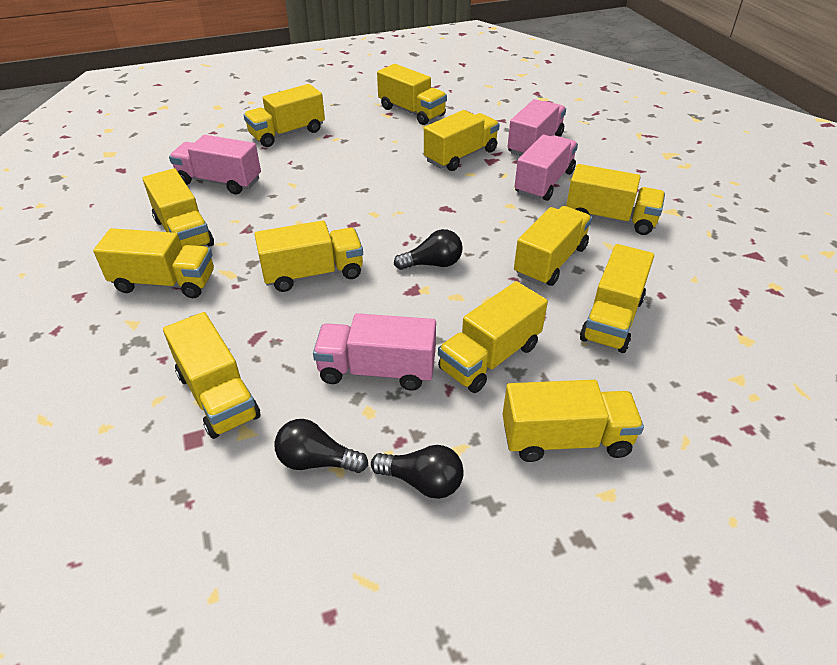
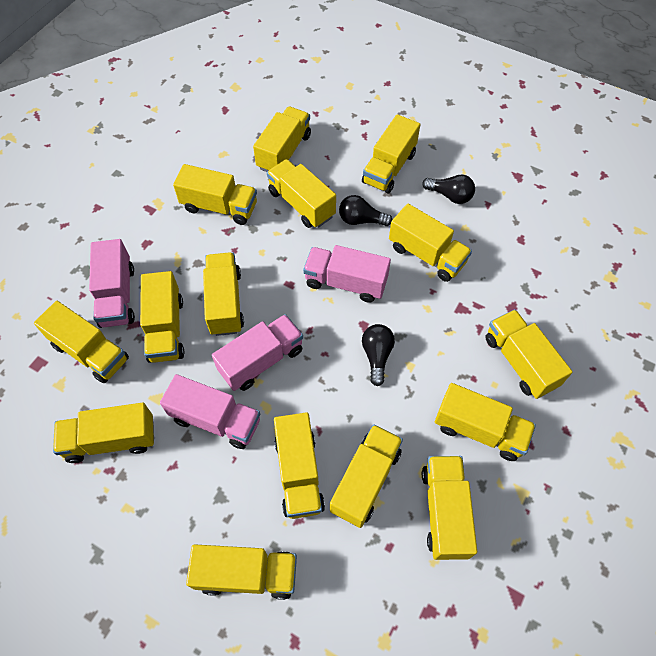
yellow truck: 12 -> 15

